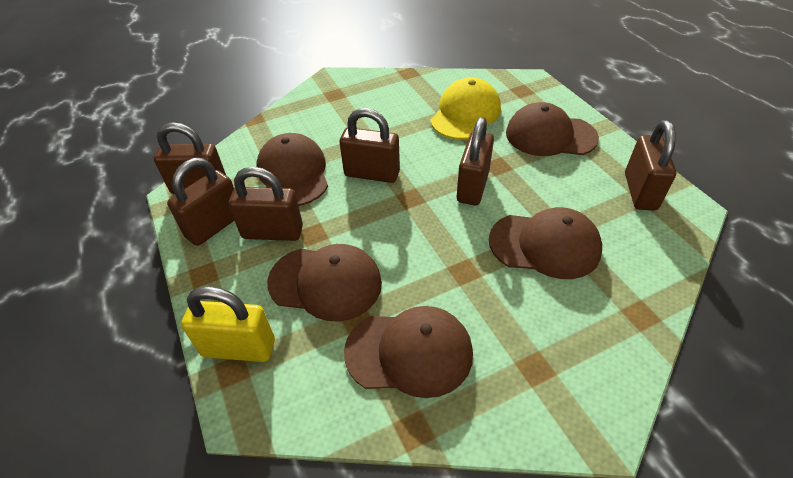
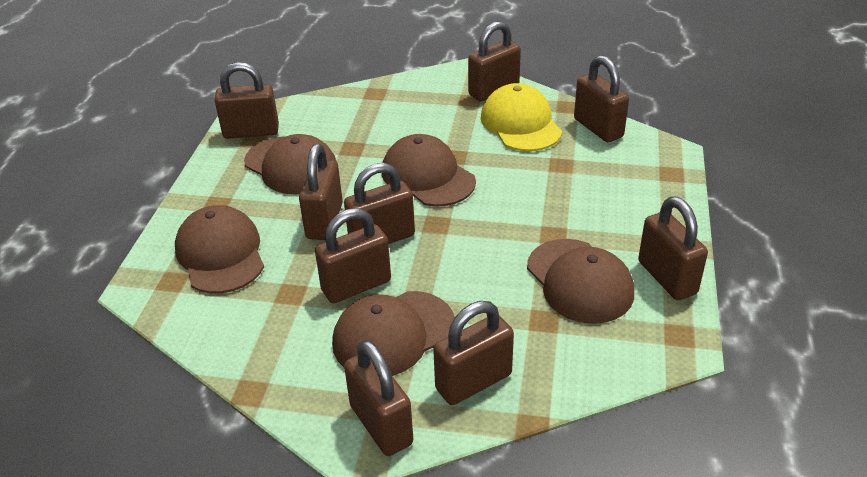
brown padlock: 6 -> 9
yellow padlock: 1 -> 0

